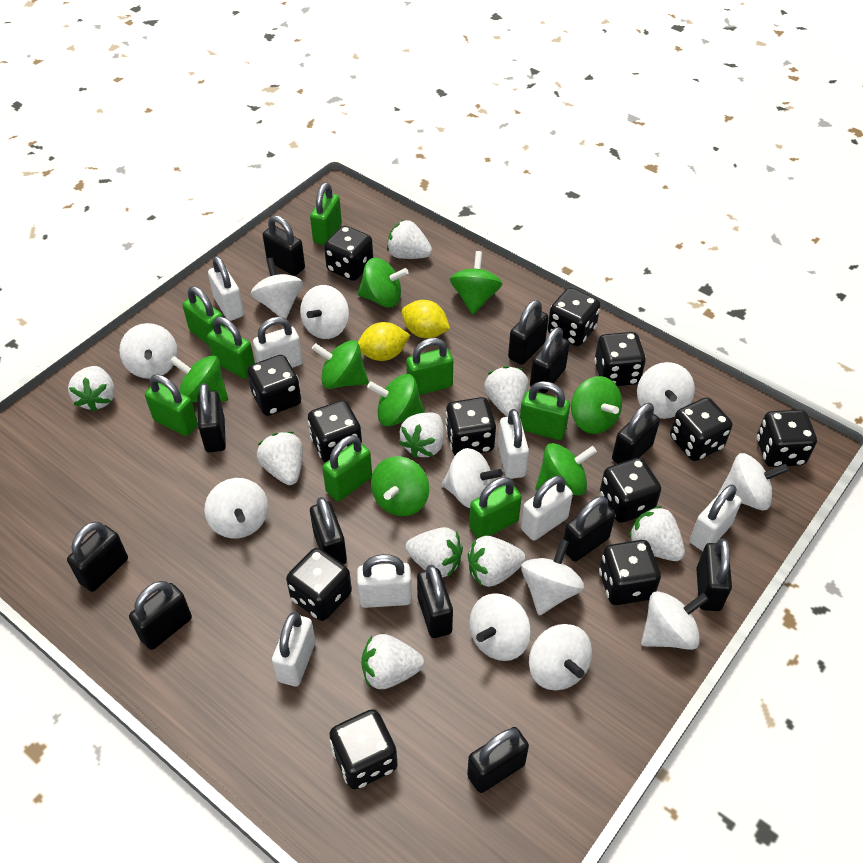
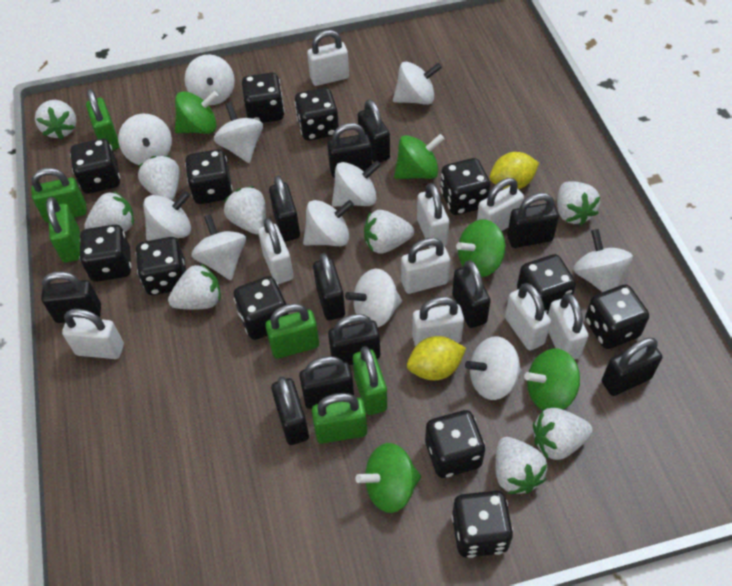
black padlock: 12 -> 11
green padlock: 8 -> 6
green spinning top: 8 -> 5
white padlock: 7 -> 9

